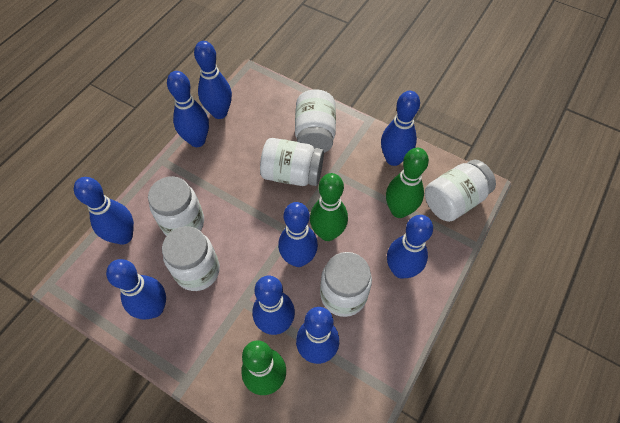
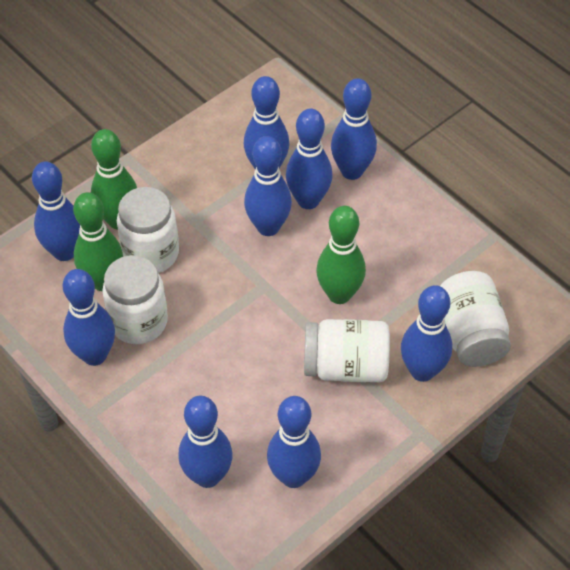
white jar: 6 -> 4

